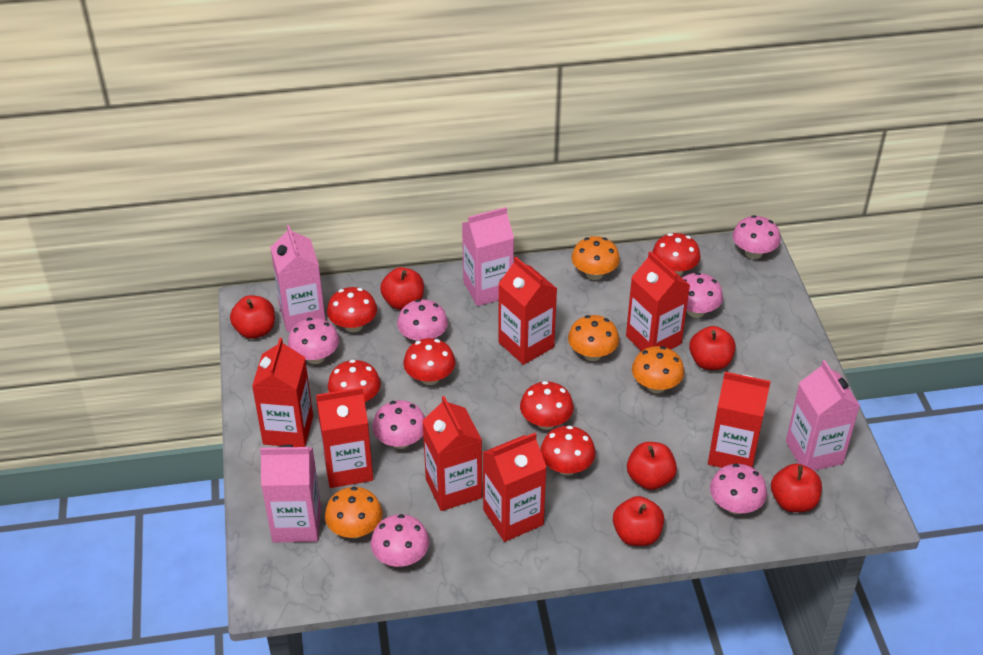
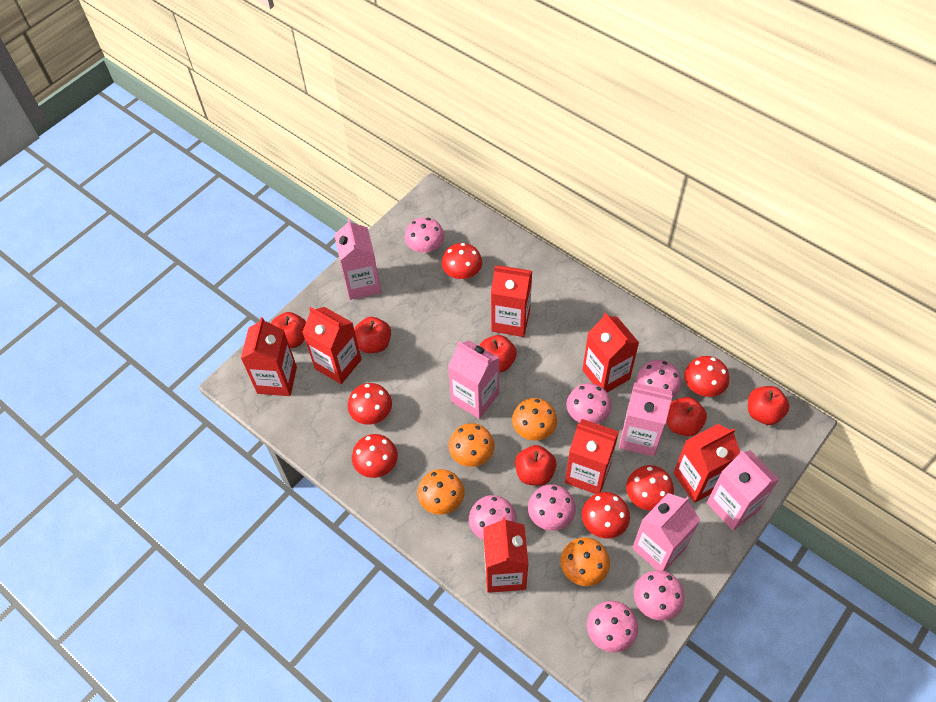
pink carton: 4 -> 5

